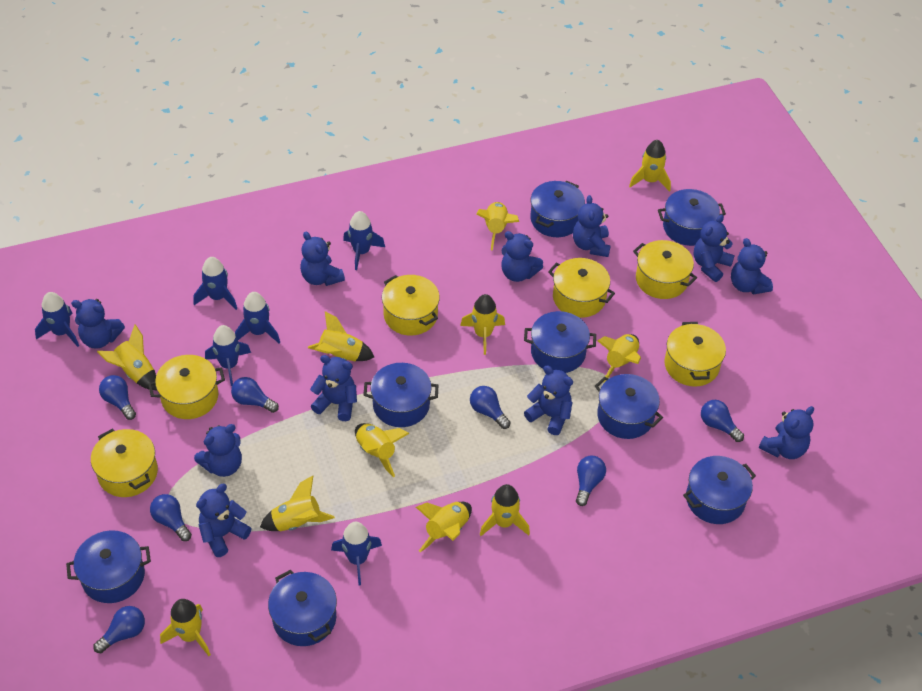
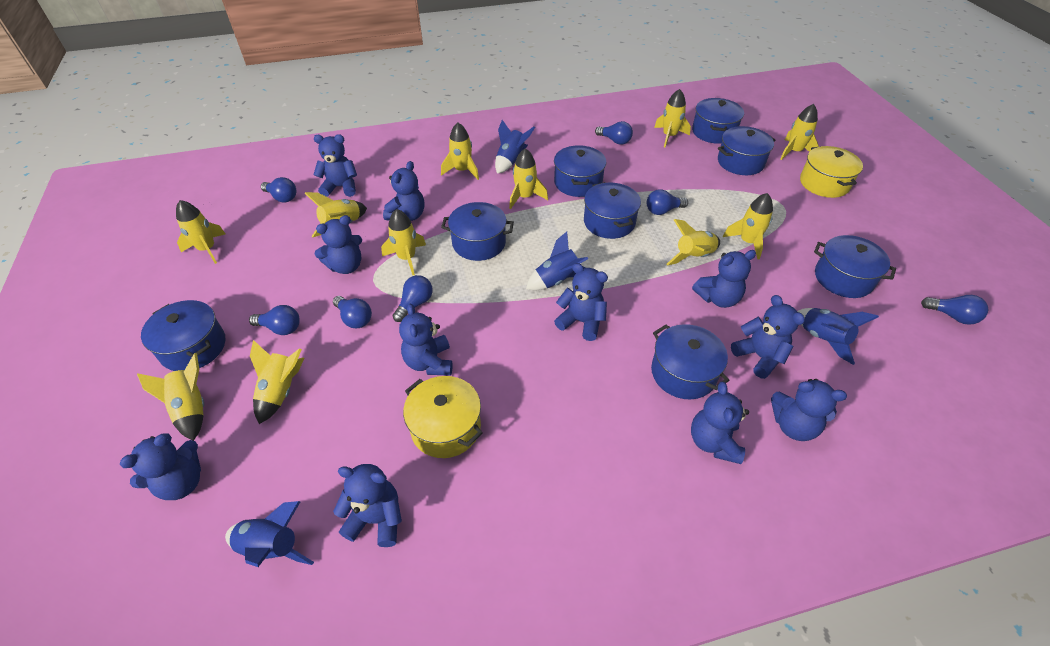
blue rocket: 6 -> 4
yellow pot: 6 -> 2

